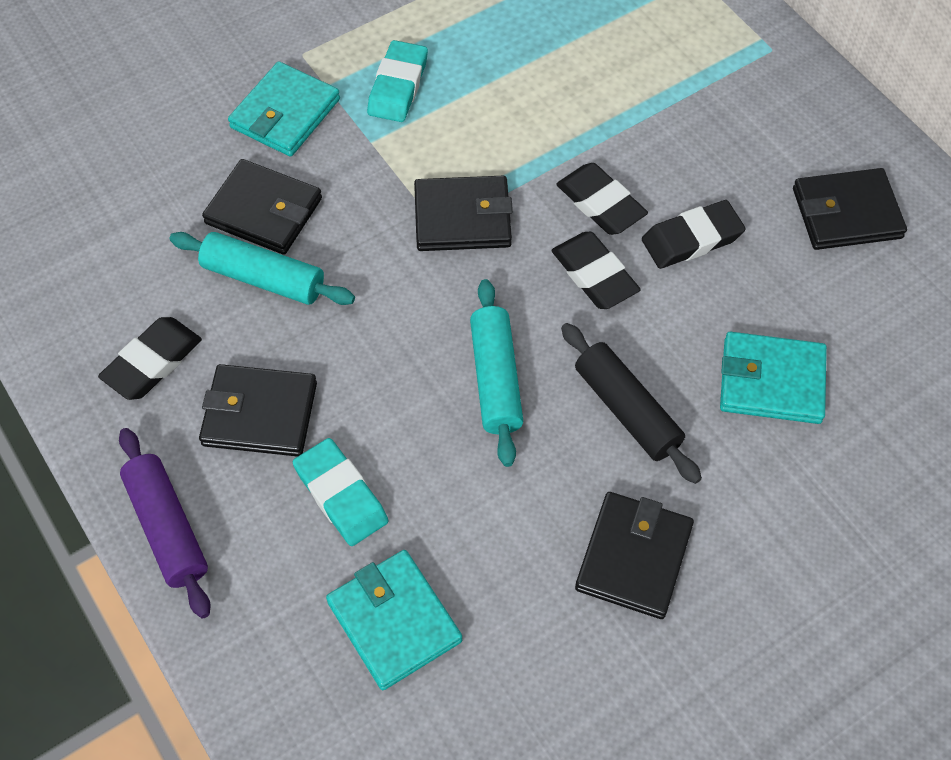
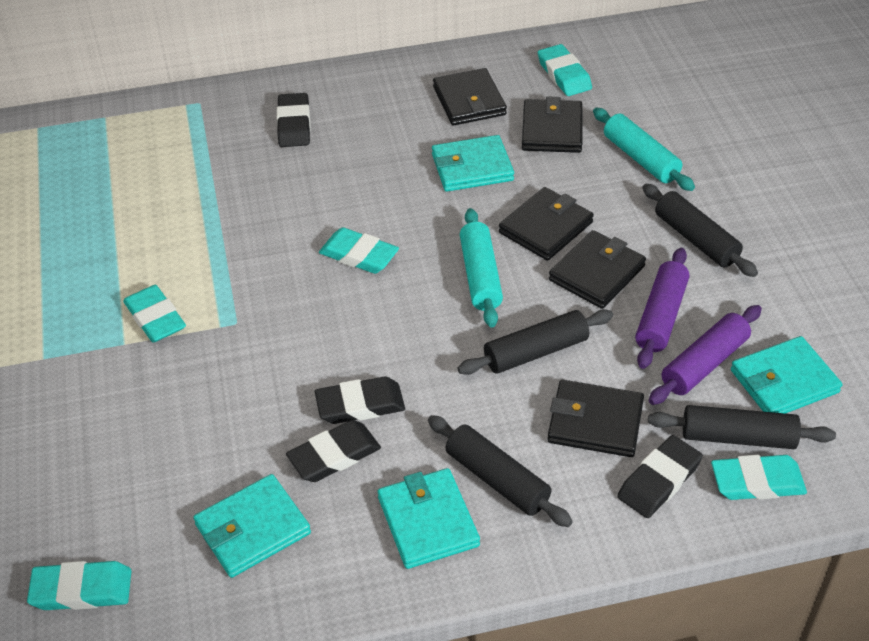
black rolling pin: 1 -> 4
purple rolling pin: 1 -> 2
turquoise eraser: 2 -> 5
turquoise wallet: 3 -> 4

